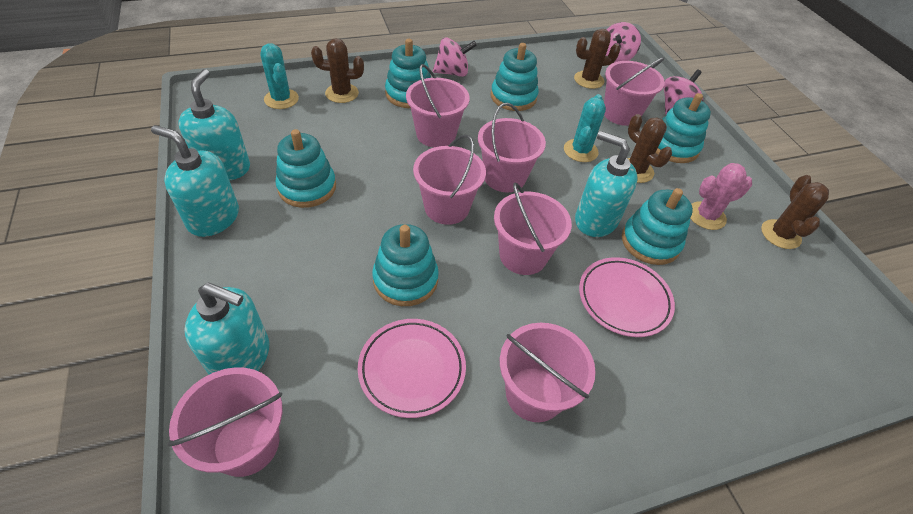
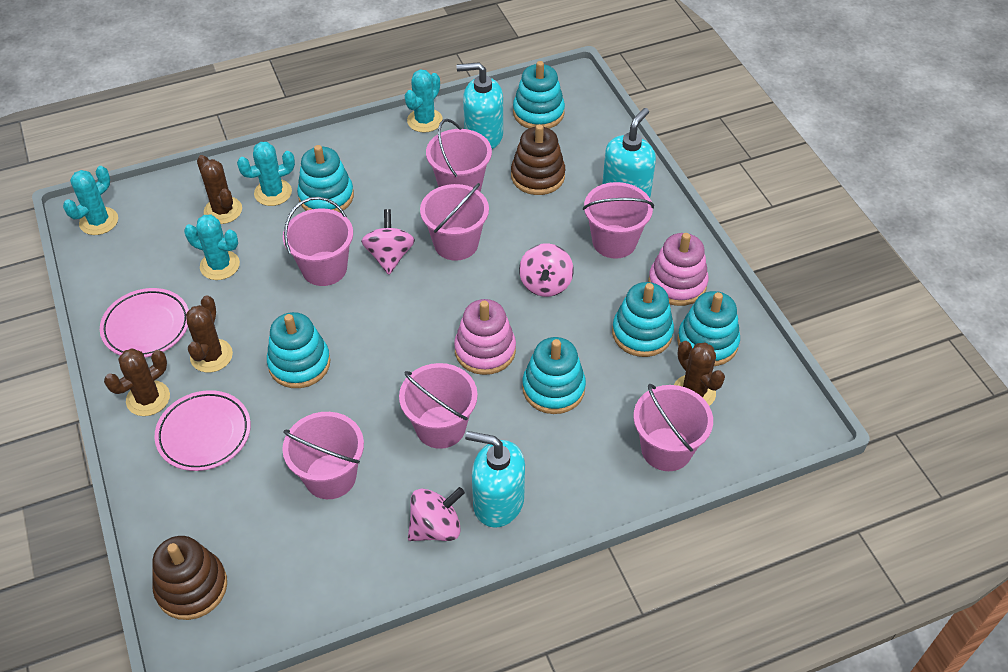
brown stacking toy: 0 -> 2
pink cactus: 1 -> 0
pink stacking toy: 0 -> 2
turquoise cactus: 2 -> 4
turquoise soap dispenser: 4 -> 3

